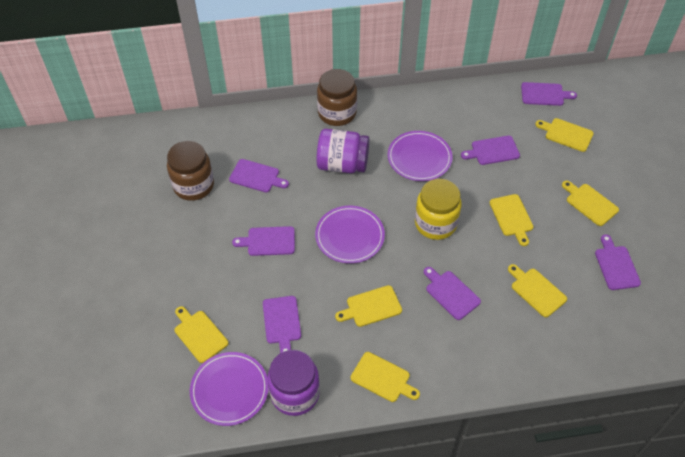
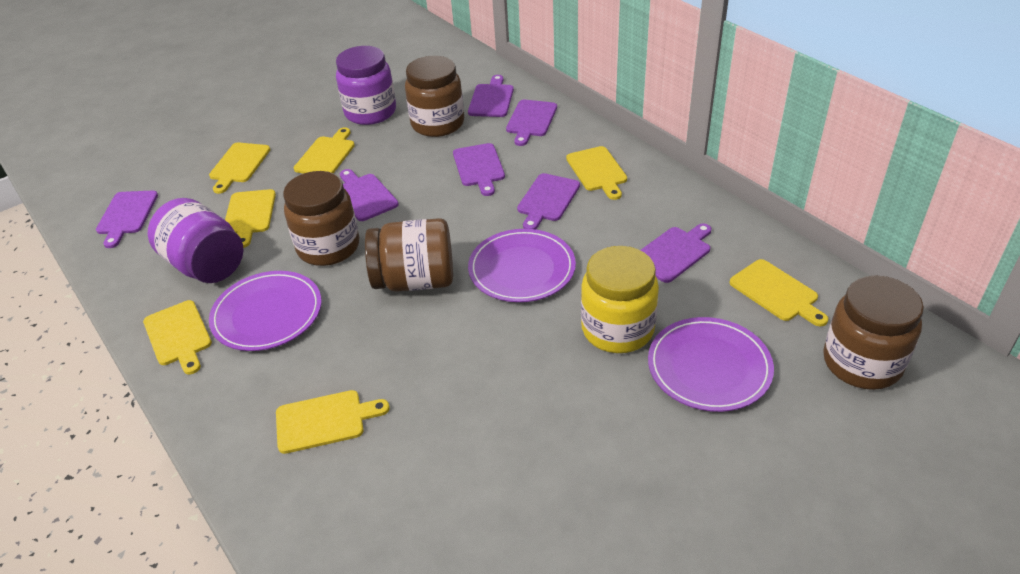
brown jar: 2 -> 4

